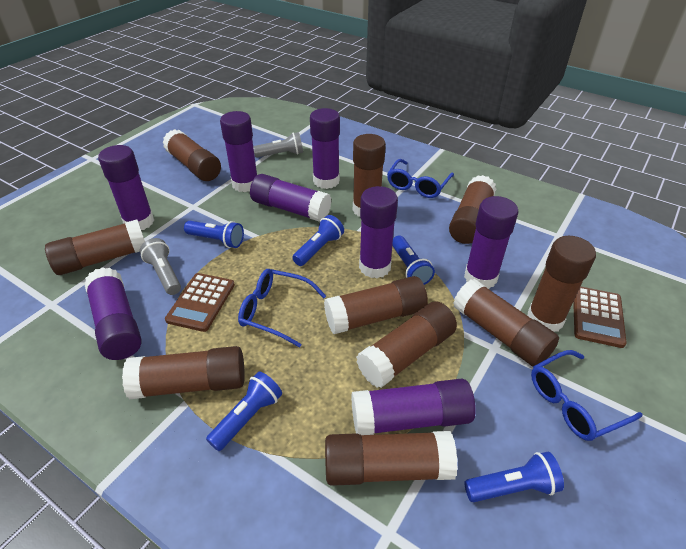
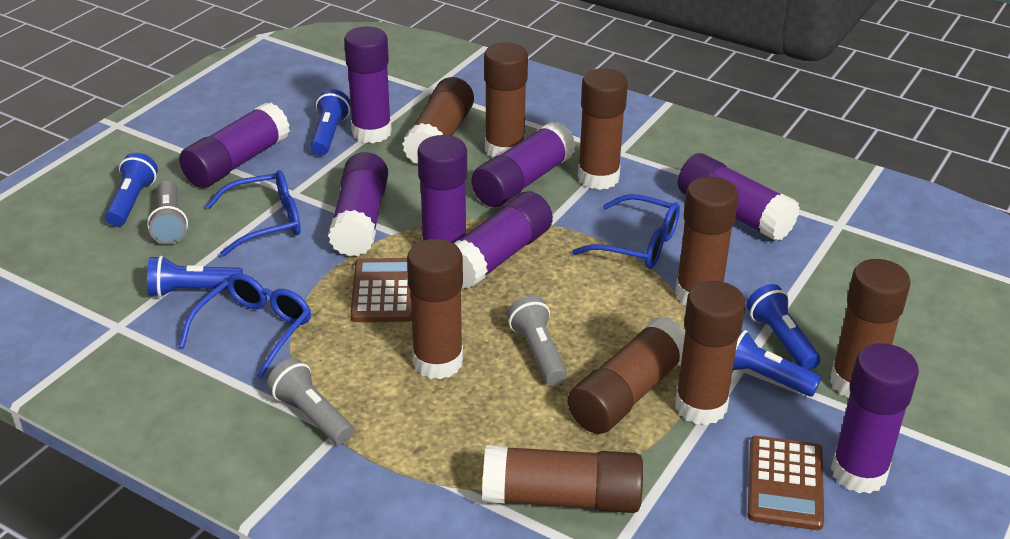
brown glue stick: 10 -> 9
grey flashlight: 2 -> 3

